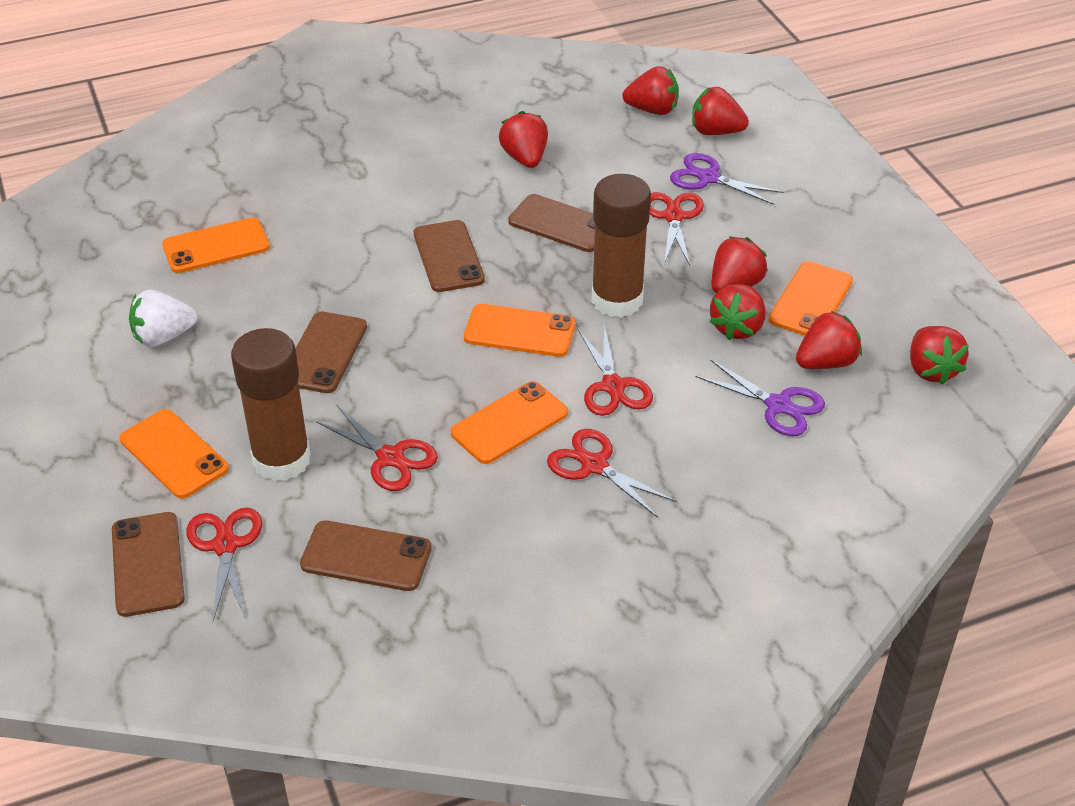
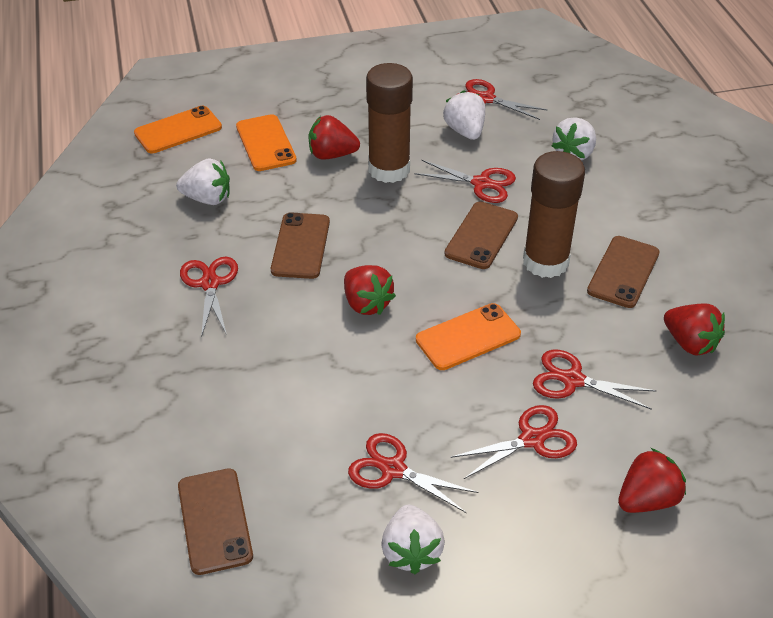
brown phone: 5 -> 4
orange phone: 5 -> 3
purple scissors: 2 -> 0
red scissors: 5 -> 6
red strawberry: 7 -> 4
white strawberry: 1 -> 4

